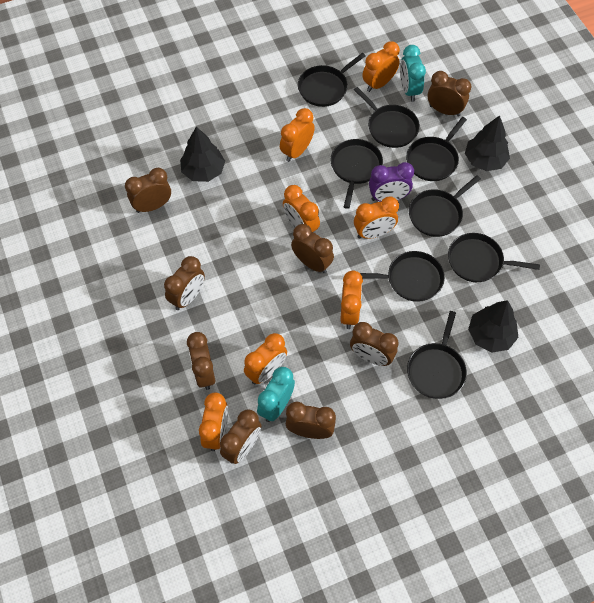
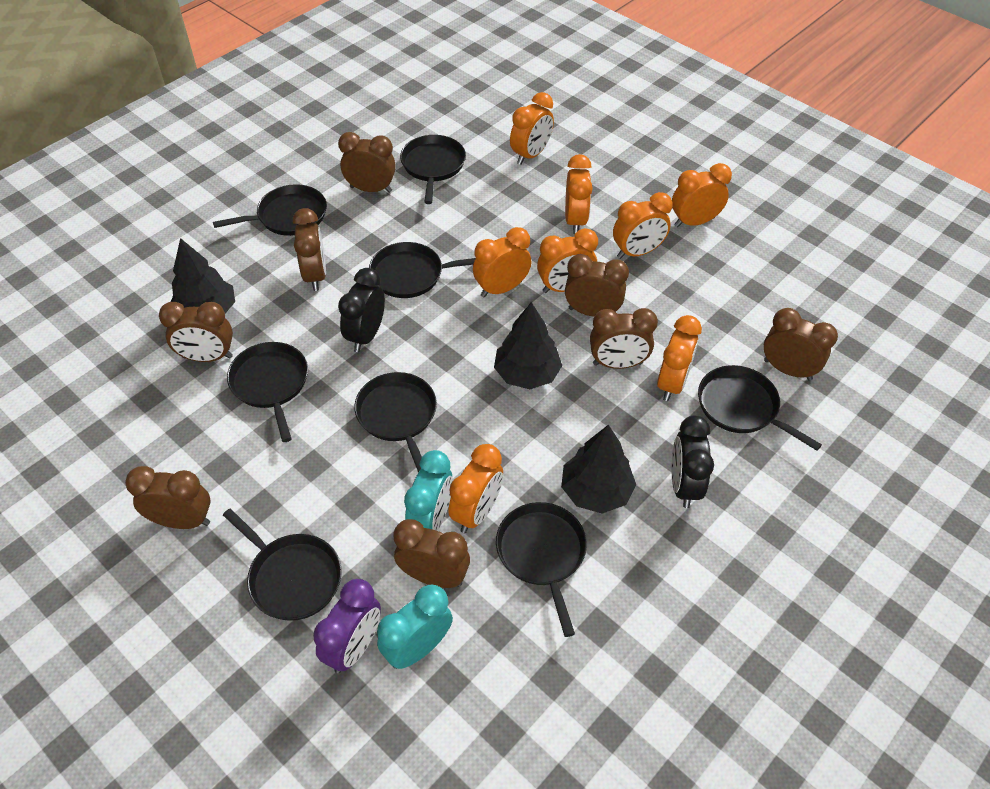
black clock: 0 -> 2
orange clock: 7 -> 8

